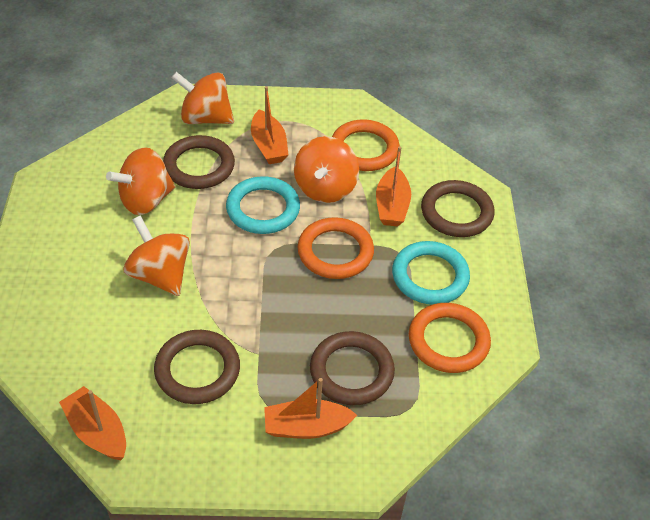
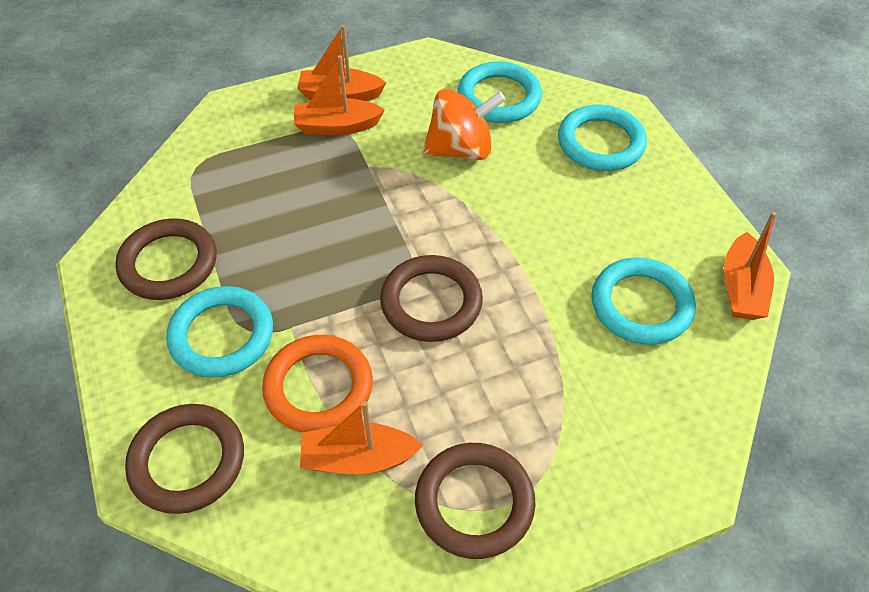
orange ring: 3 -> 1
orange spinning top: 4 -> 1
turquoise ring: 2 -> 4

